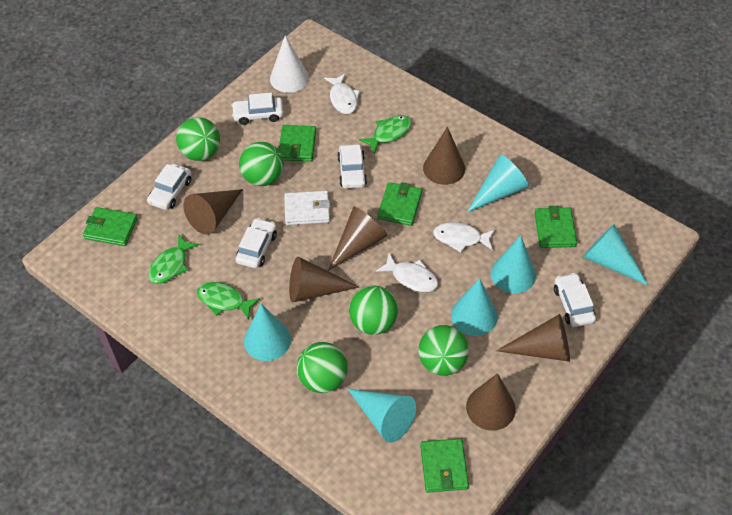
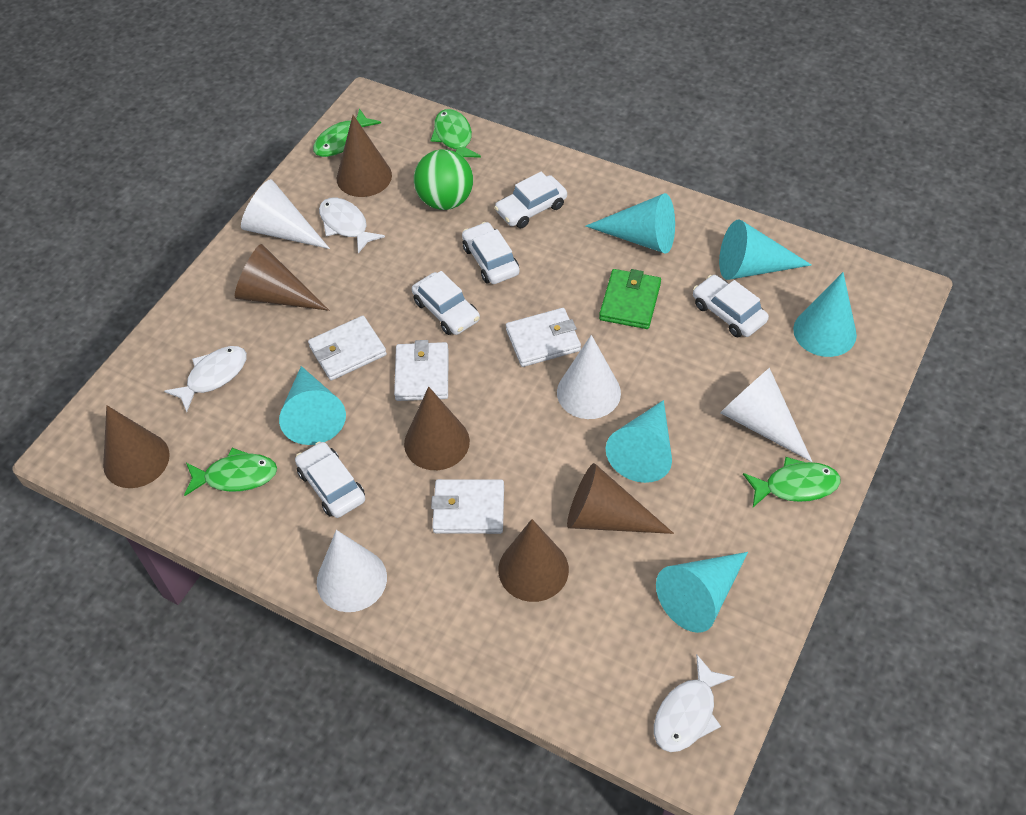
green ball: 5 -> 1
green fish: 3 -> 4
green wallet: 5 -> 1
white cone: 1 -> 4
white wallet: 1 -> 4

